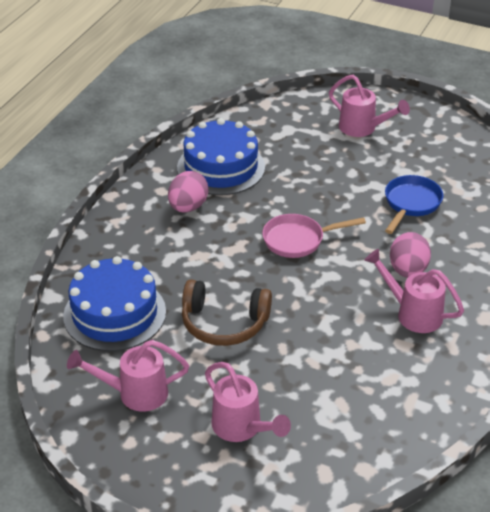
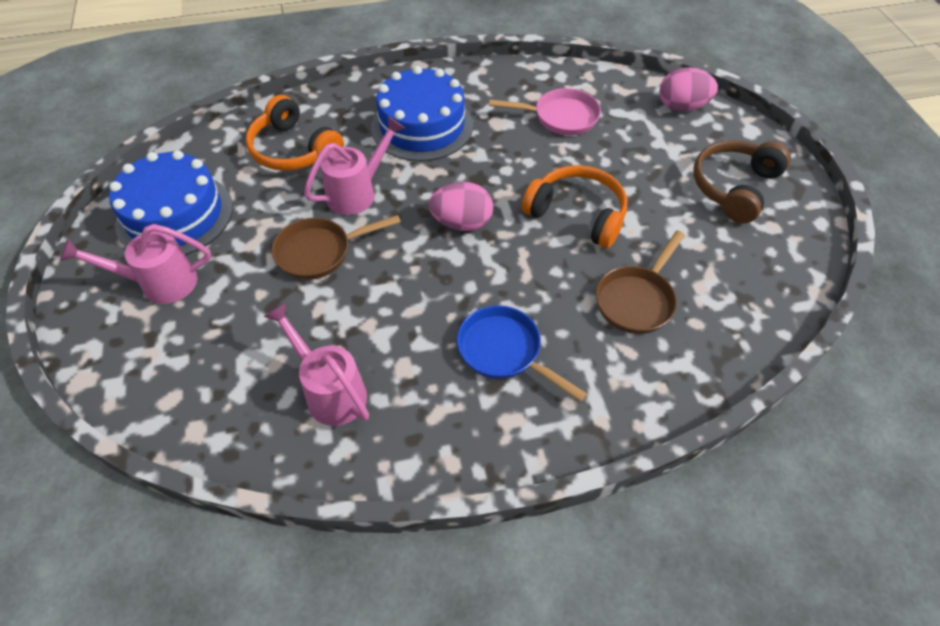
brown pan: 0 -> 2
orange headphones: 0 -> 2
pink watering can: 4 -> 3

